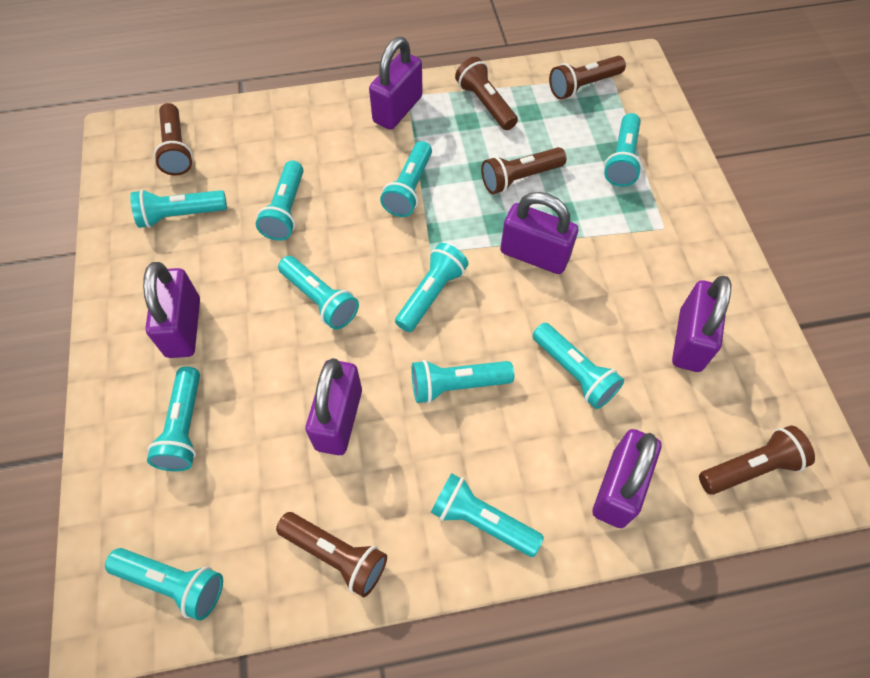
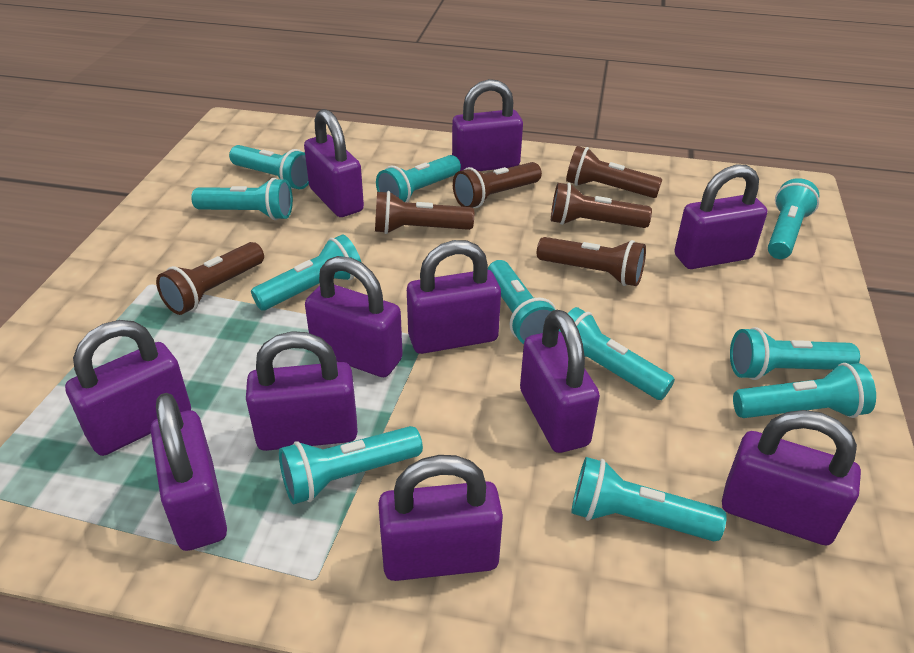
purple padlock: 6 -> 11

